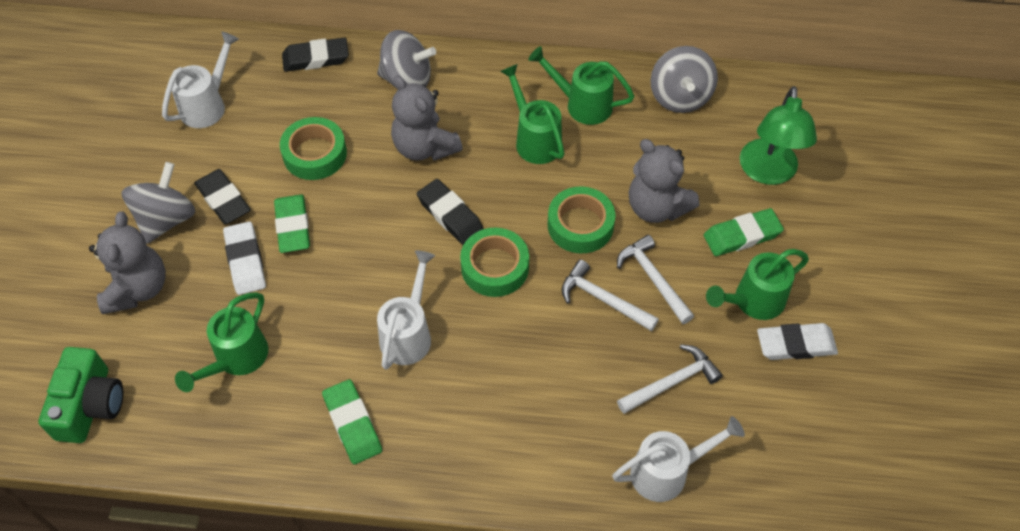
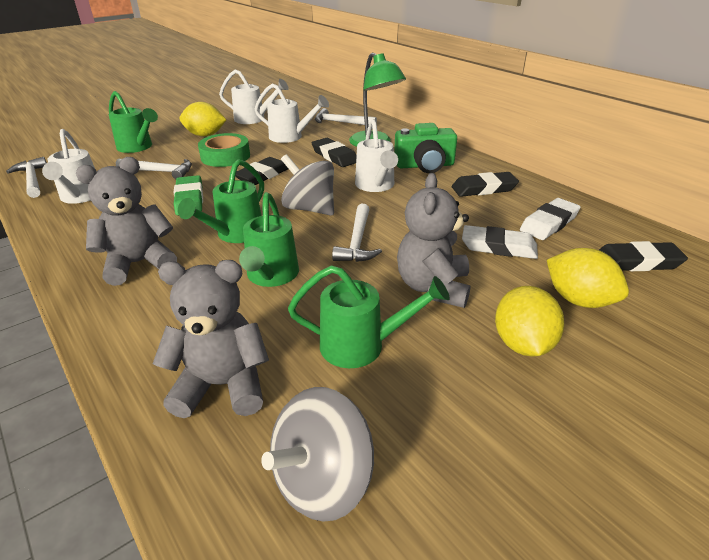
black eraser: 3 -> 4
green eraser: 3 -> 1
green tape: 3 -> 1
grey spinning top: 3 -> 2
white hammer: 3 -> 4
white watering can: 3 -> 4
yellow lemon: 0 -> 3

